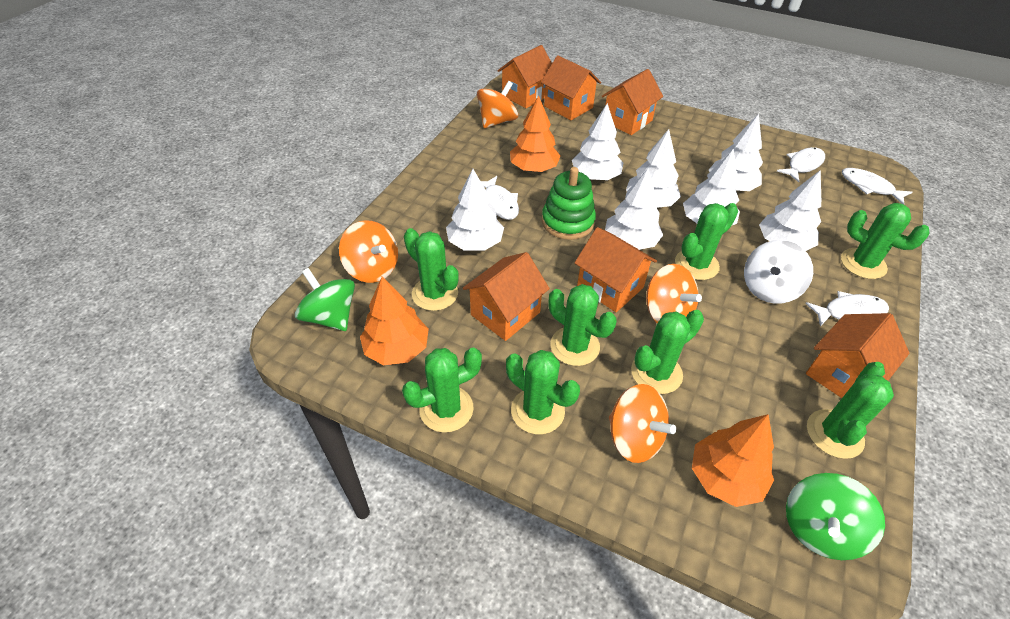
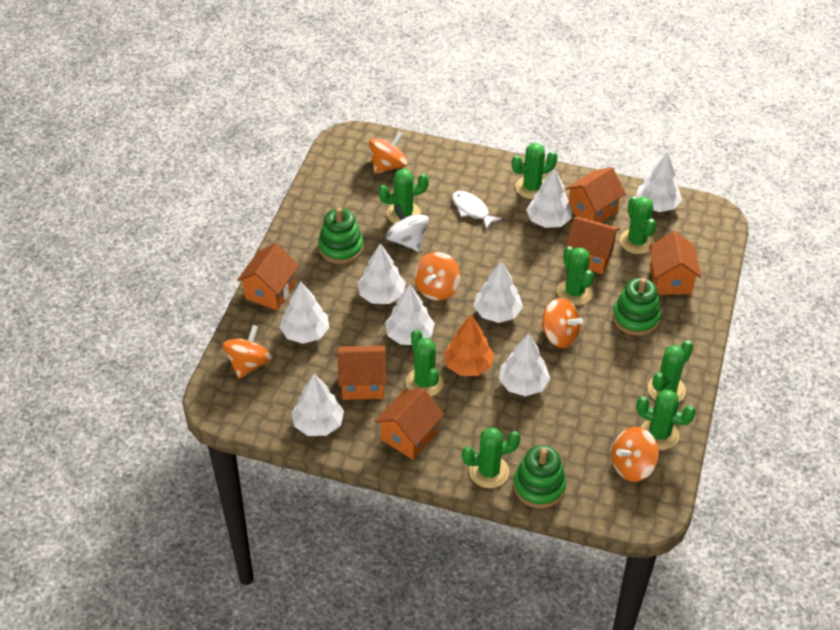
green spinning top: 2 -> 0
green stacking toy: 1 -> 3
orange spinning top: 4 -> 5
orange tree: 3 -> 1
white fish: 4 -> 1
white tree: 7 -> 8

